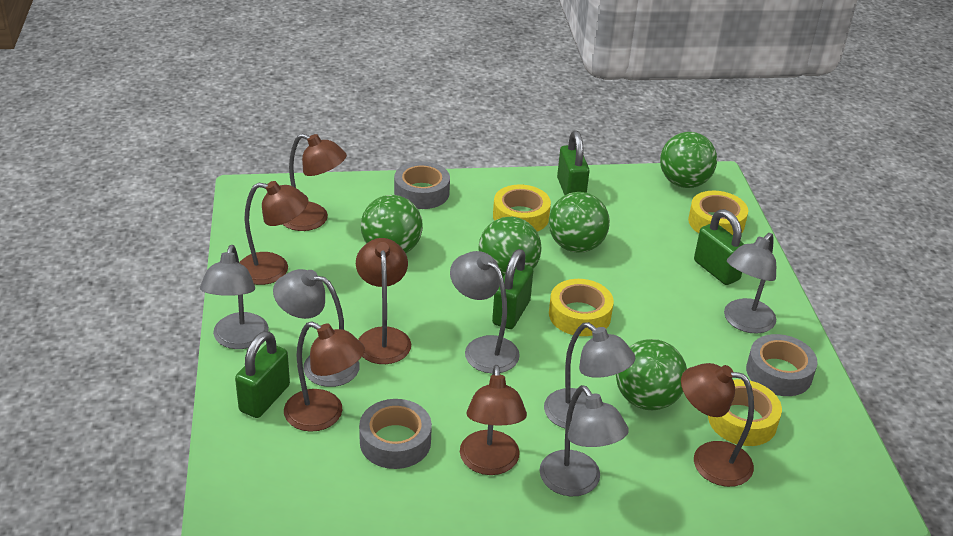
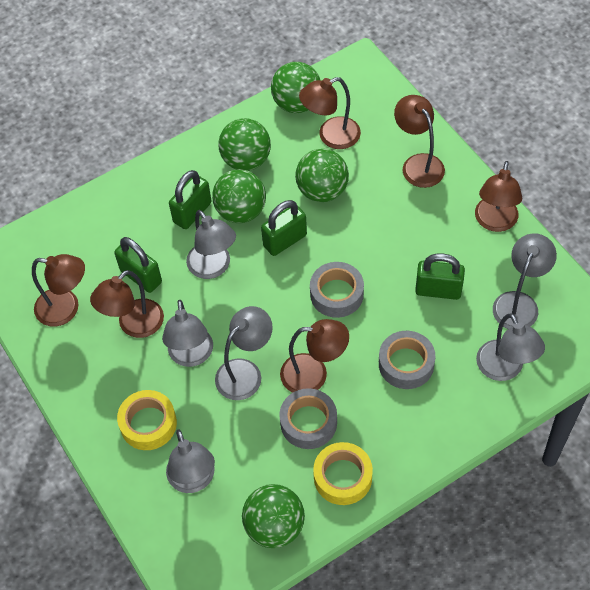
yellow tape: 4 -> 2

